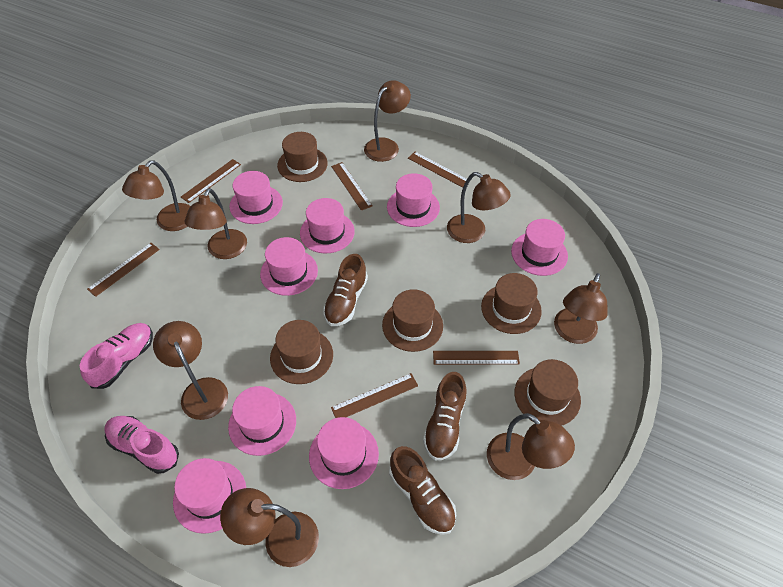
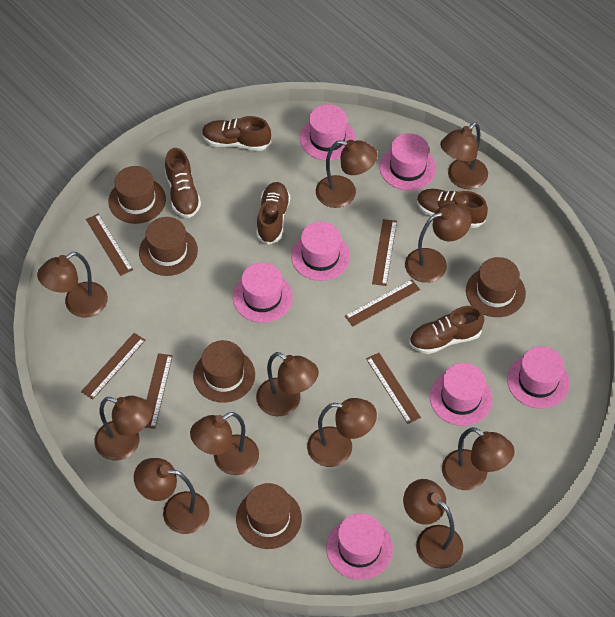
brown lamp: 8 -> 11
brown shoe: 3 -> 5
pink hat: 8 -> 7
pink shoe: 2 -> 0

